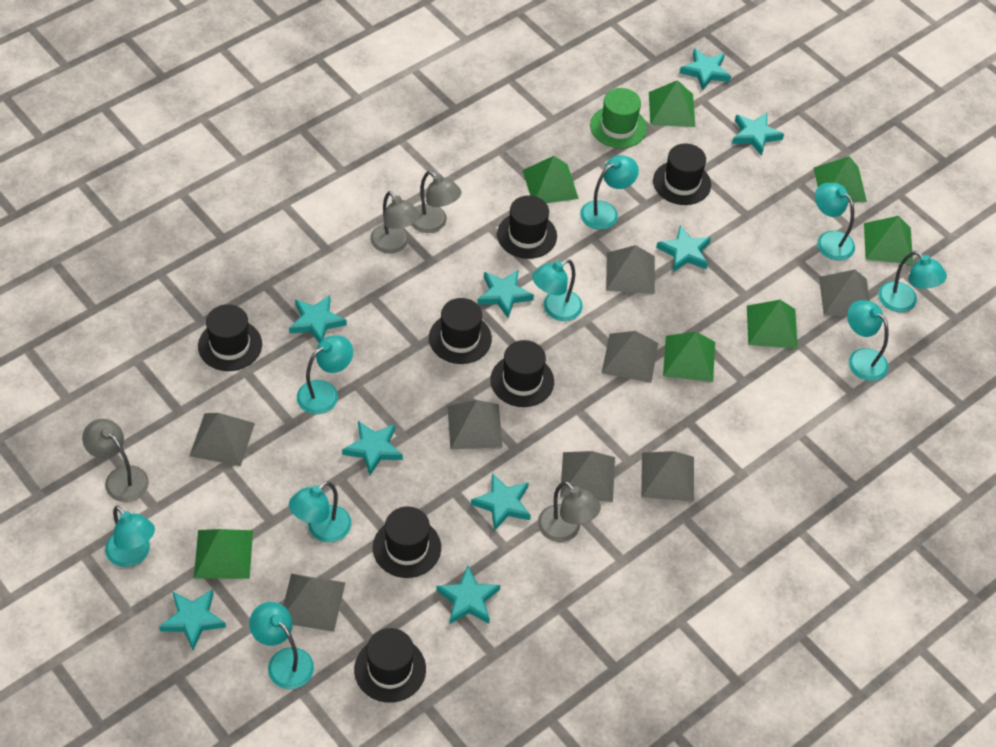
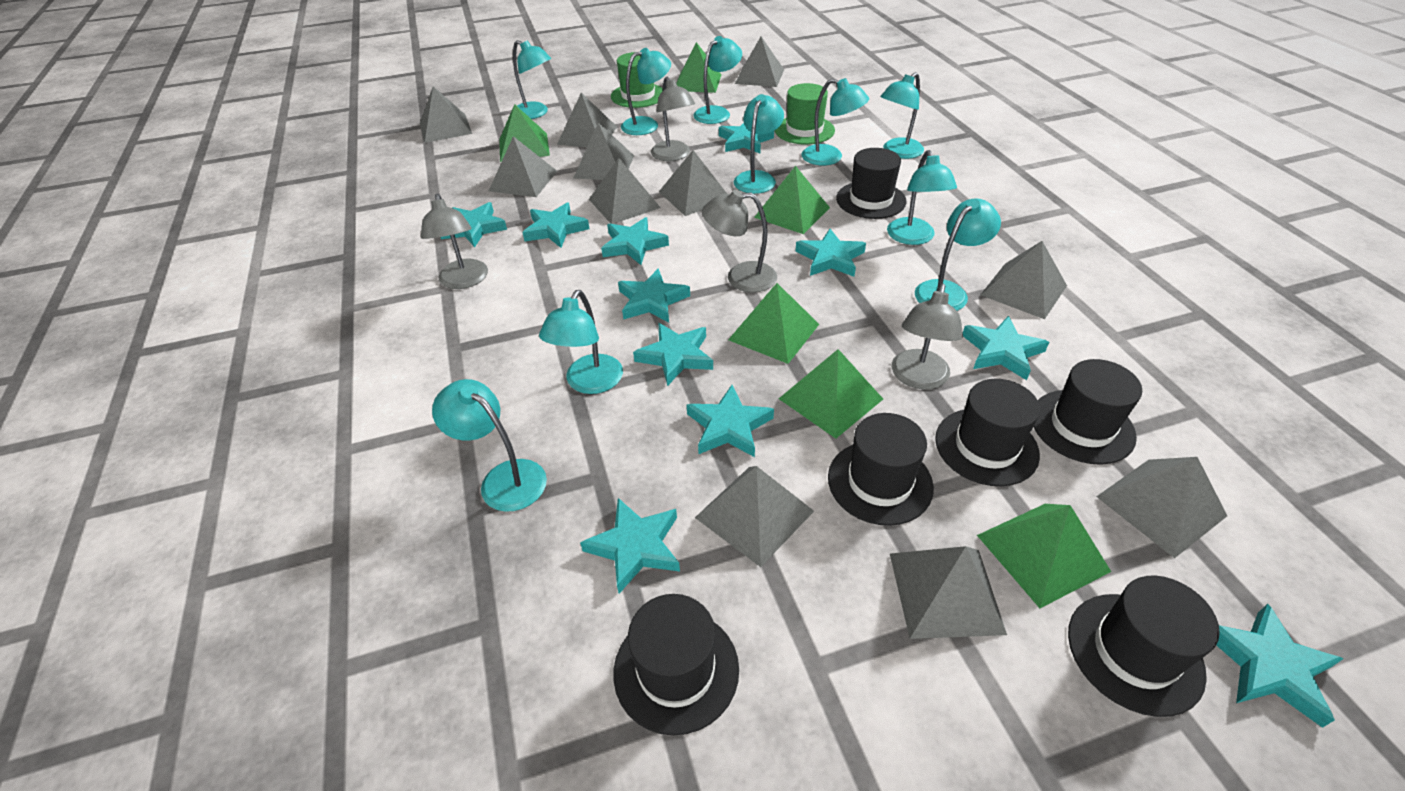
black hat: 7 -> 6
green hat: 1 -> 2
green pyramid: 7 -> 6
grey pyramid: 8 -> 11
turquoise lamp: 9 -> 10
turquoise star: 9 -> 11

